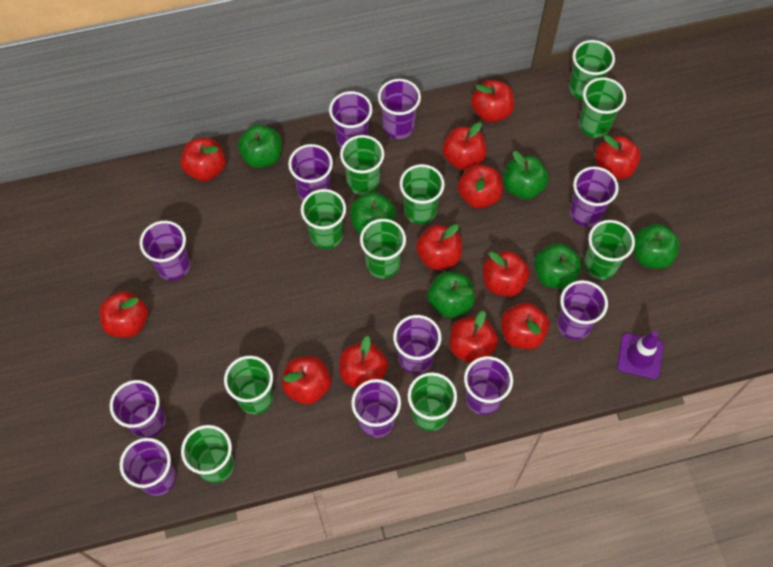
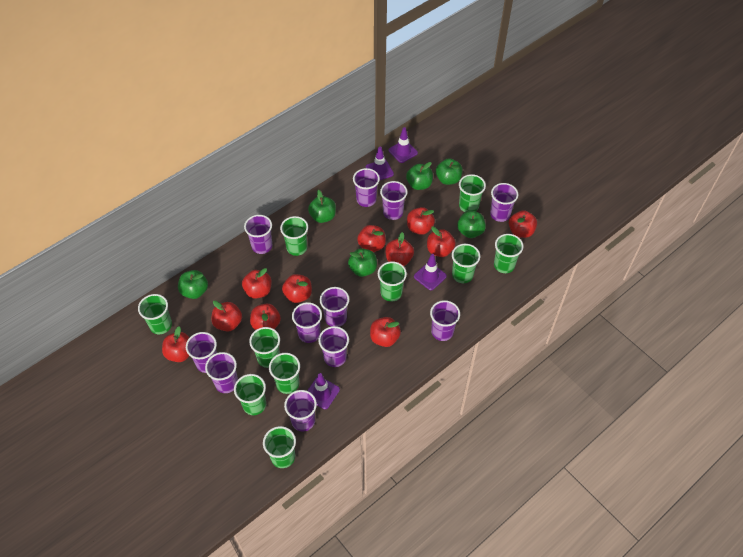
purple traffic cone: 1 -> 4
red apple: 12 -> 11

